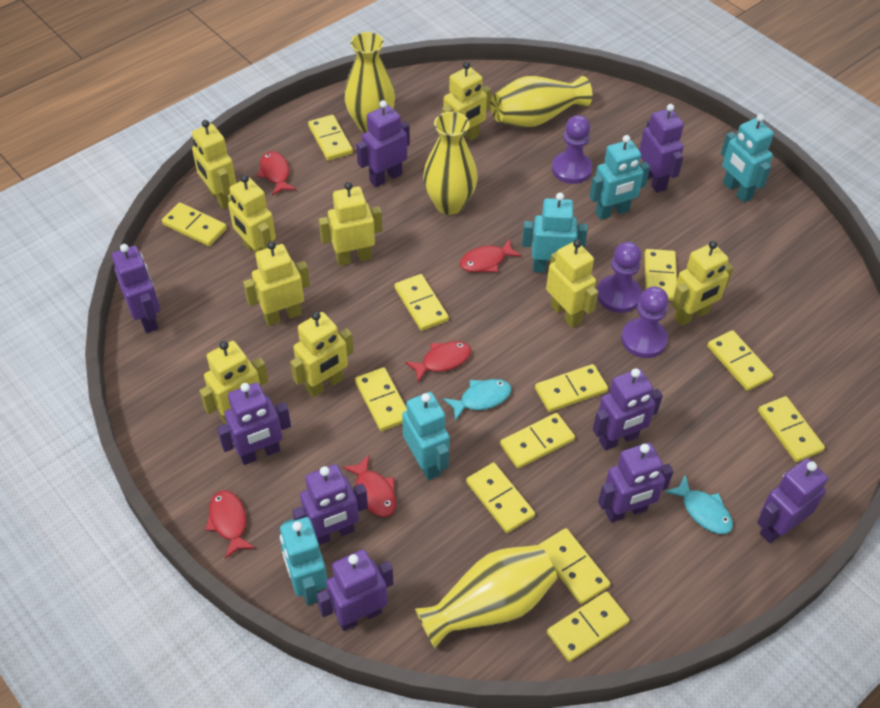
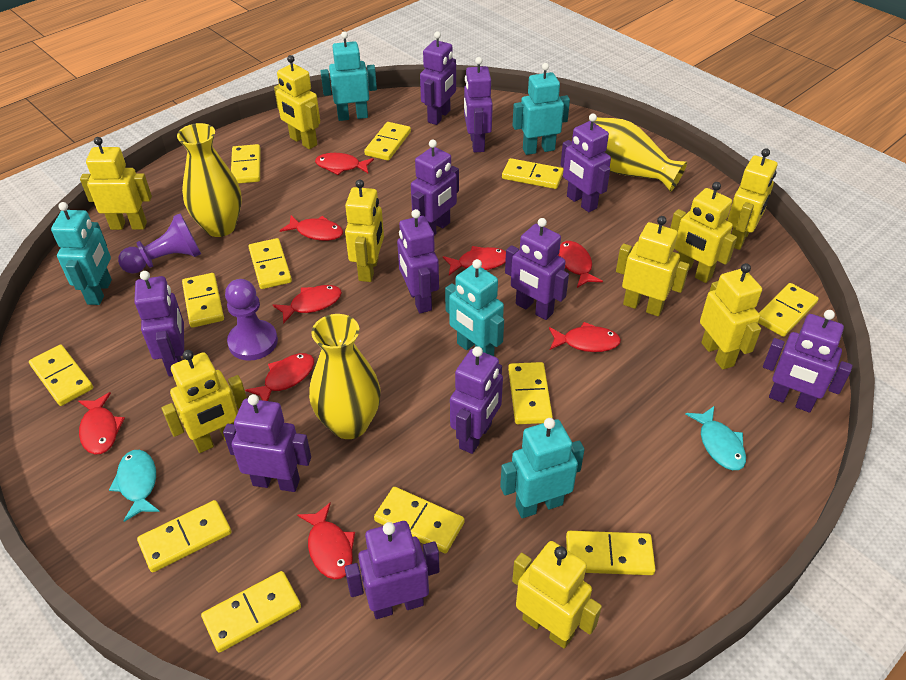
purple pawn: 3 -> 2
purple robot: 9 -> 11
red fish: 5 -> 9
yellow vase: 4 -> 3

